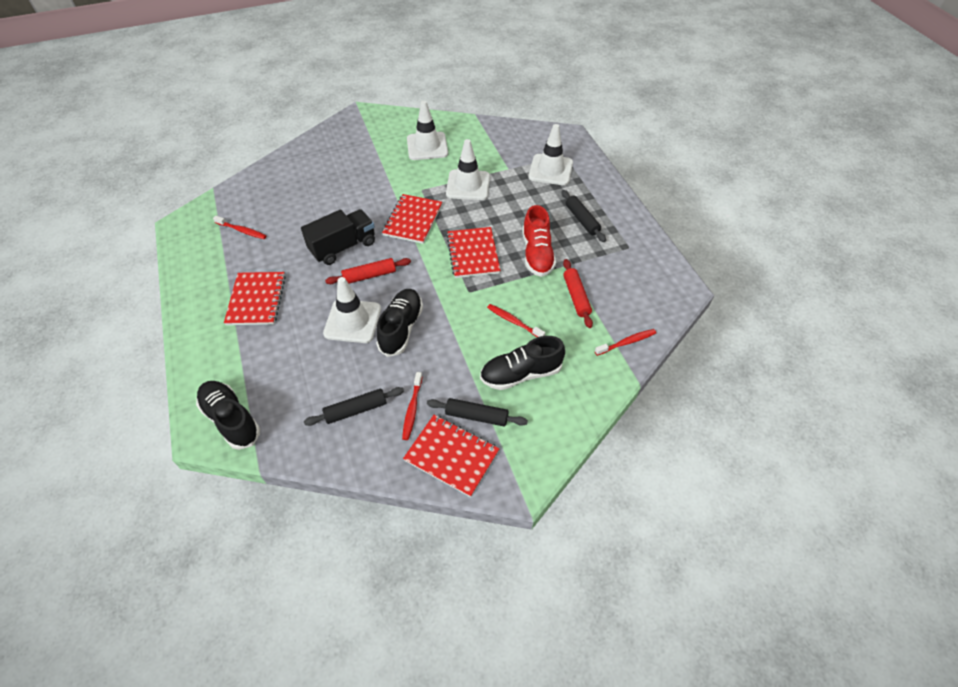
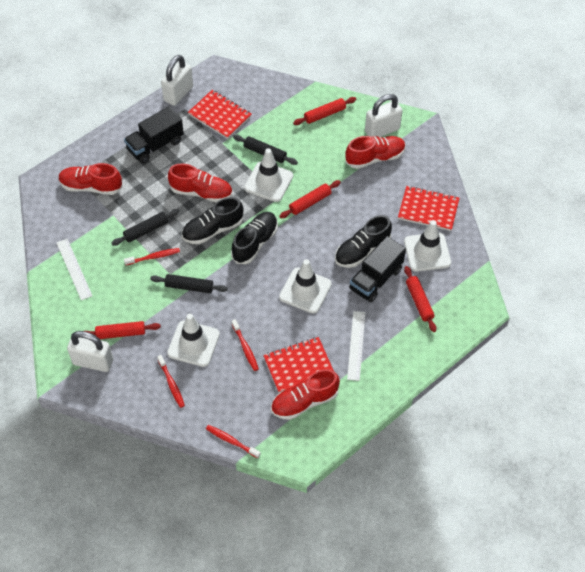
black truck: 1 -> 2
red notebook: 4 -> 3
red rolling pin: 2 -> 4
red shoe: 1 -> 4
white padlock: 0 -> 3
white ruler: 0 -> 2

